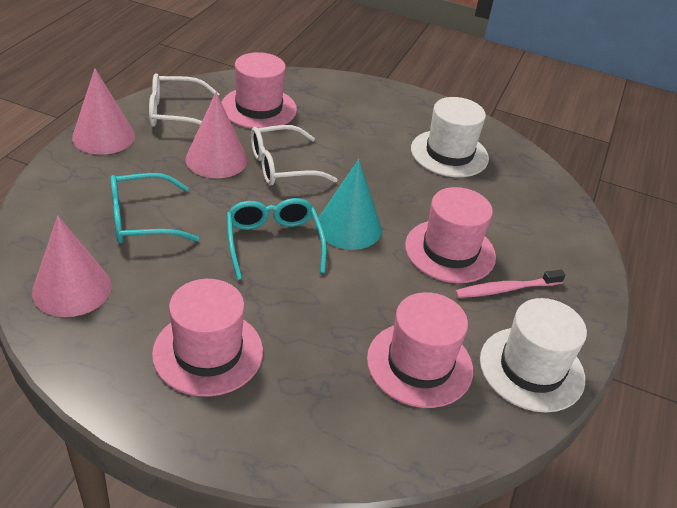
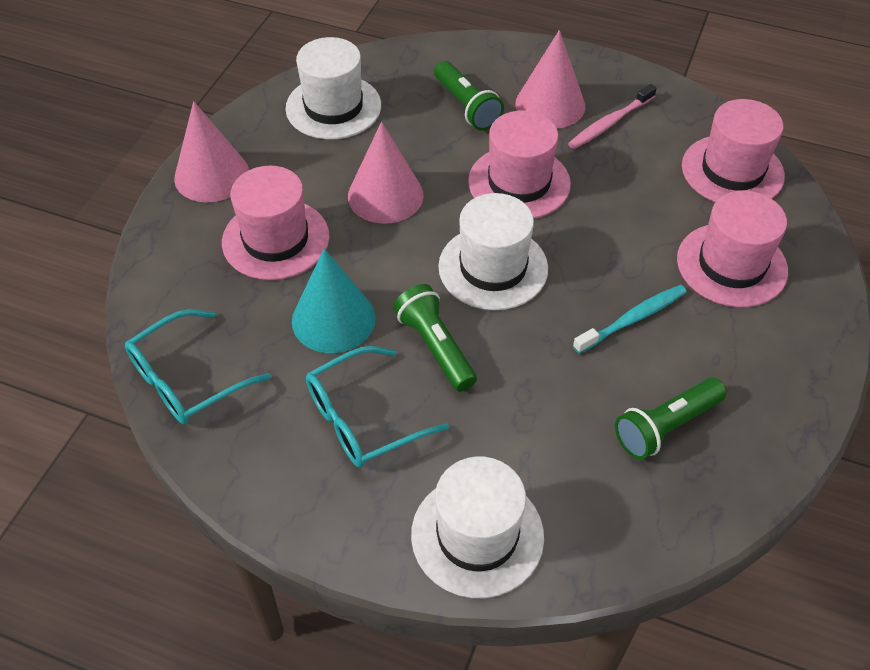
green flashlight: 0 -> 3
turquoise toothbrush: 0 -> 1
white glasses: 2 -> 0
white hat: 2 -> 3

